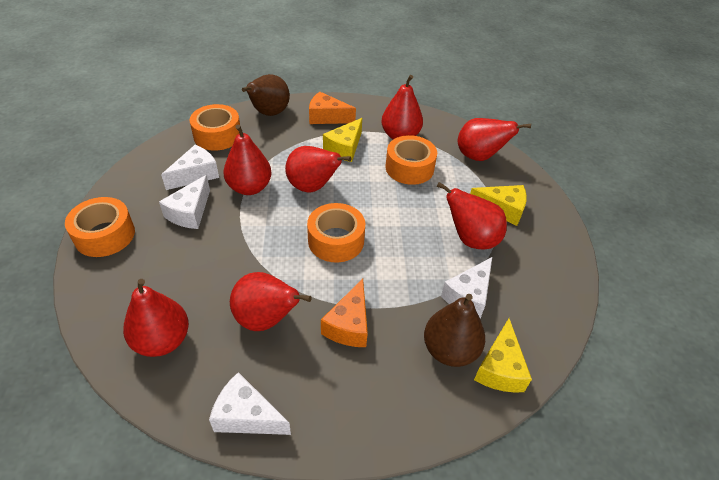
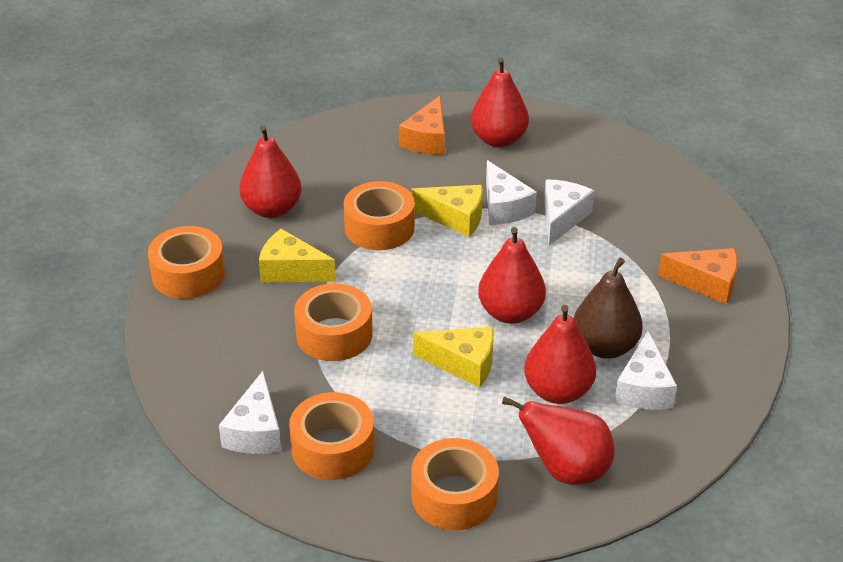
brown pear: 2 -> 1
orange tape: 4 -> 5
red pear: 7 -> 5

